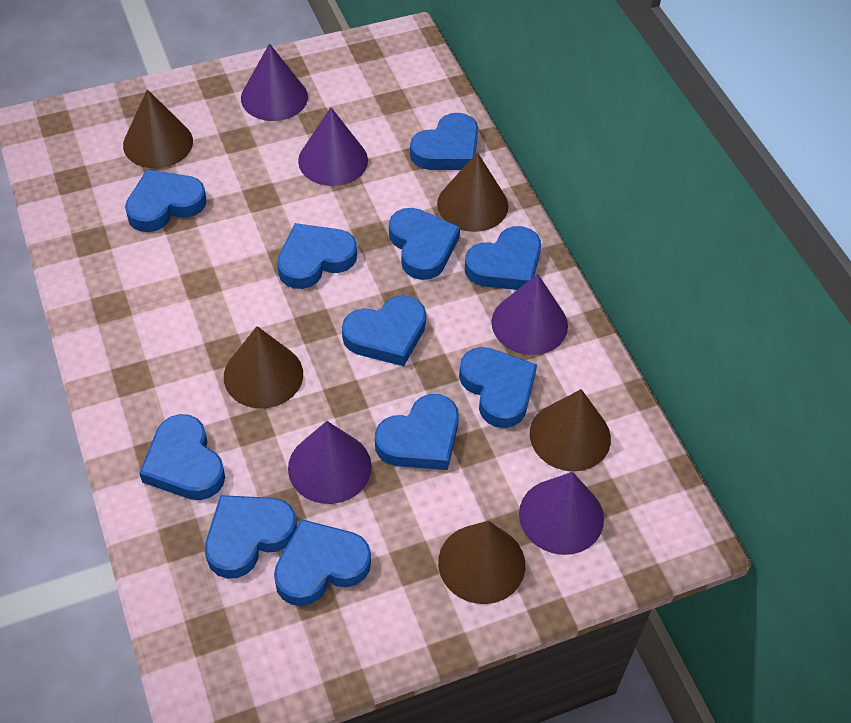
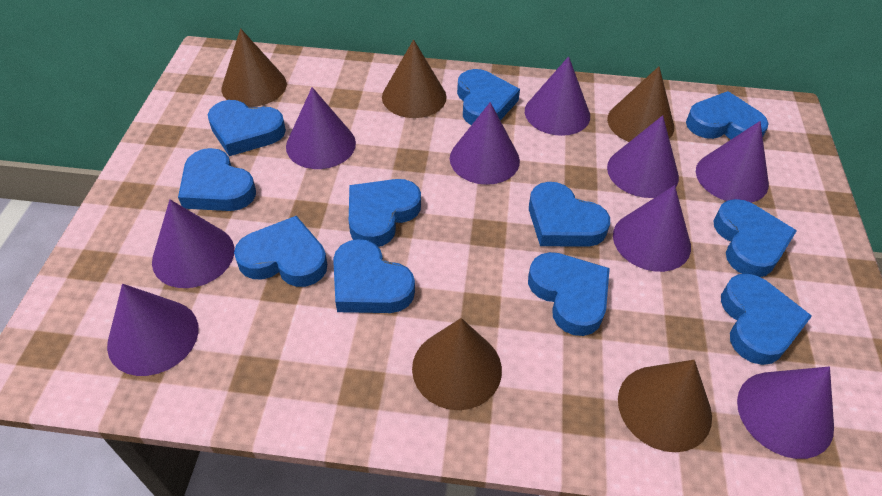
purple cone: 5 -> 9

